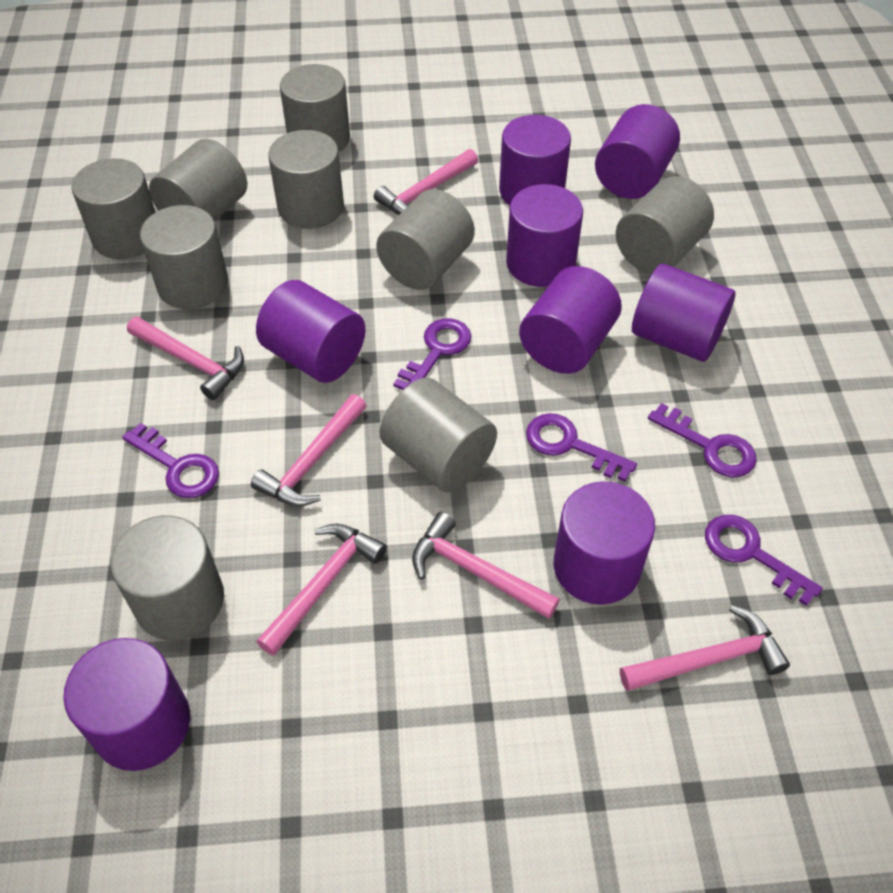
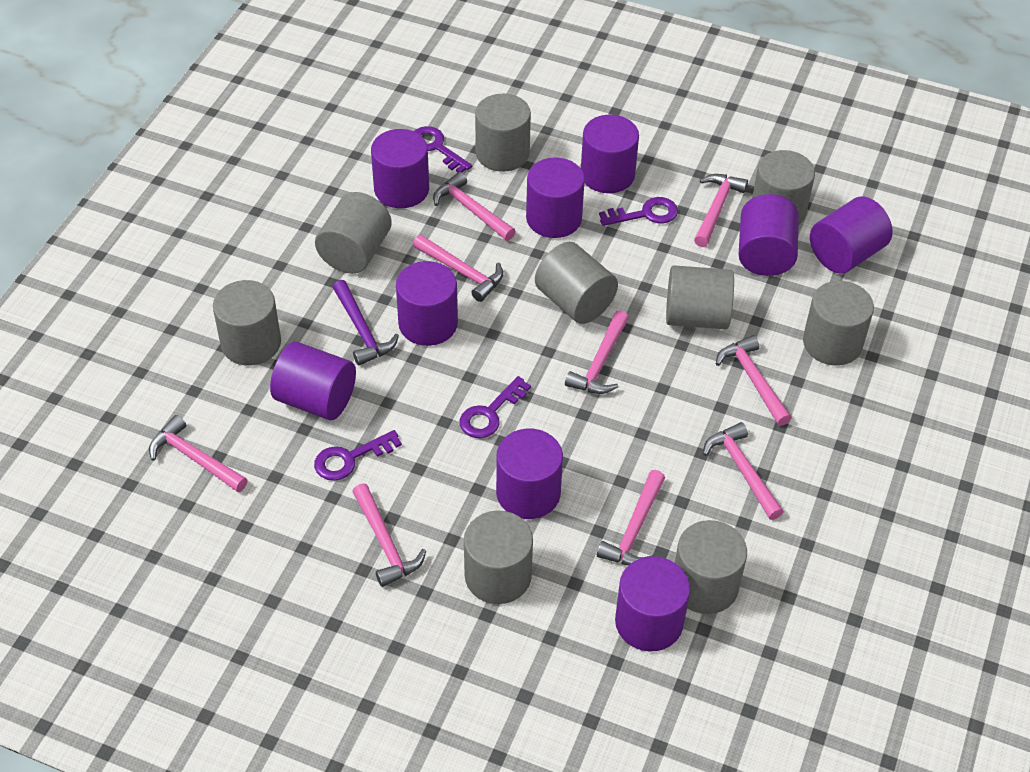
pink hammer: 6 -> 9
purple cylinder: 8 -> 9
purple hammer: 0 -> 1
purple key: 5 -> 4

